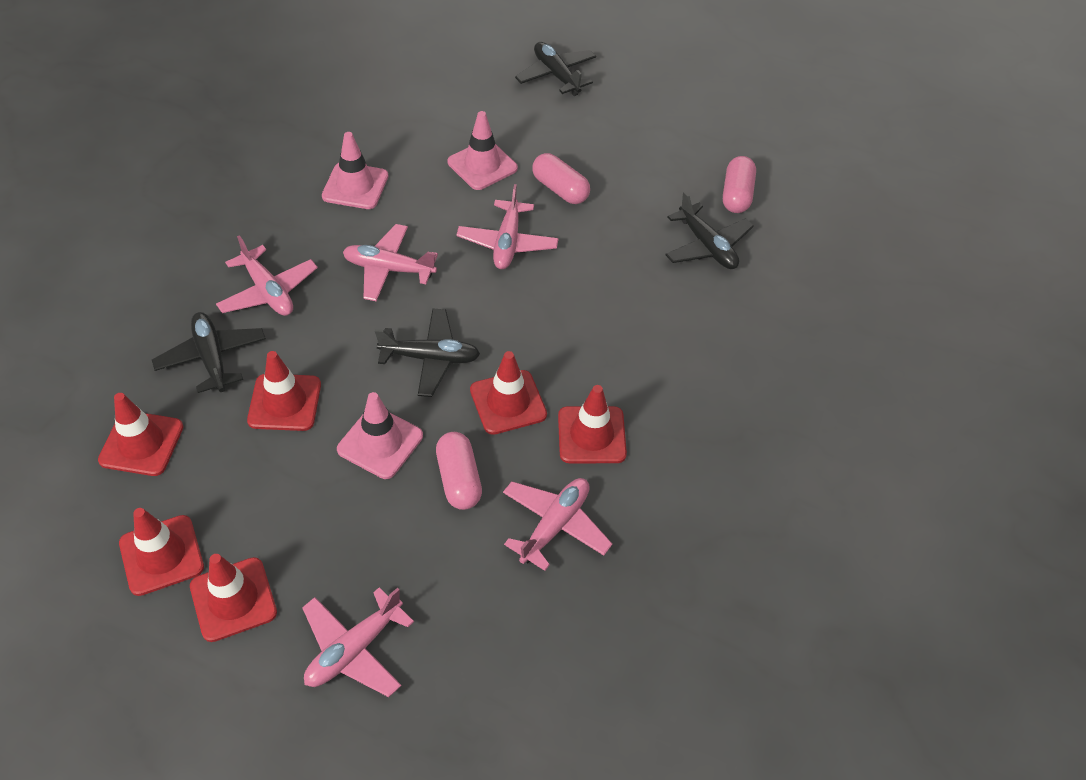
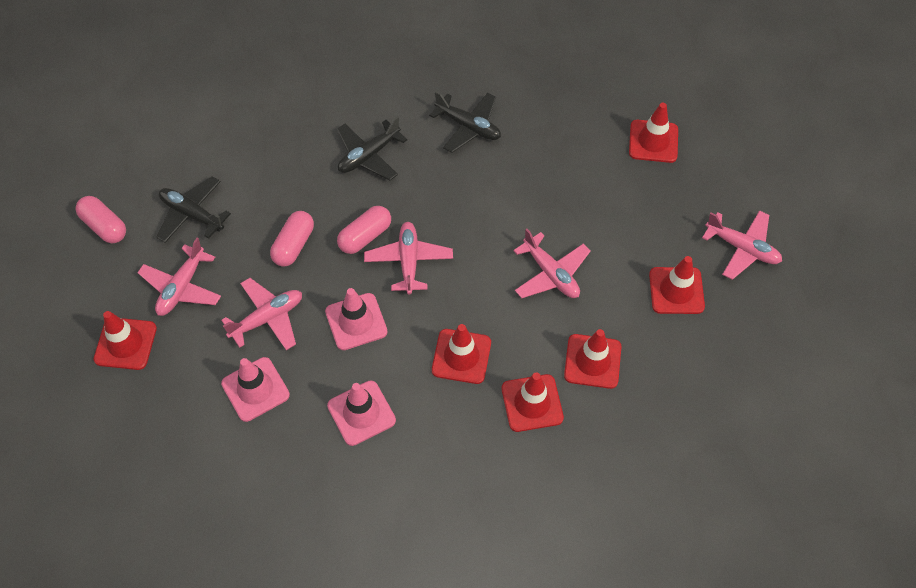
black plane: 4 -> 3

